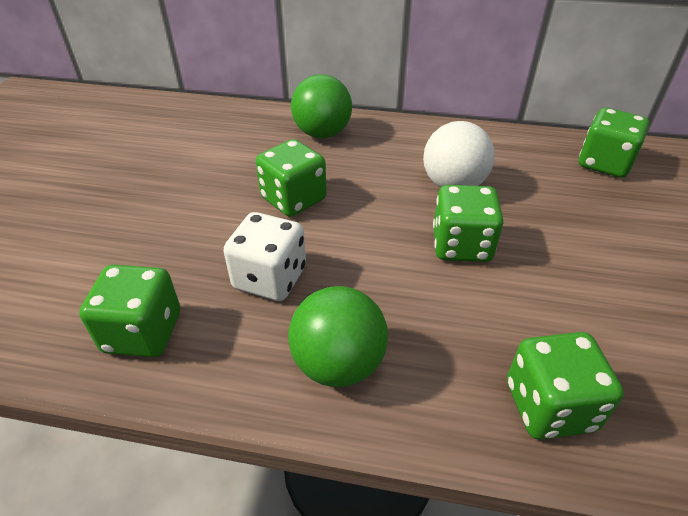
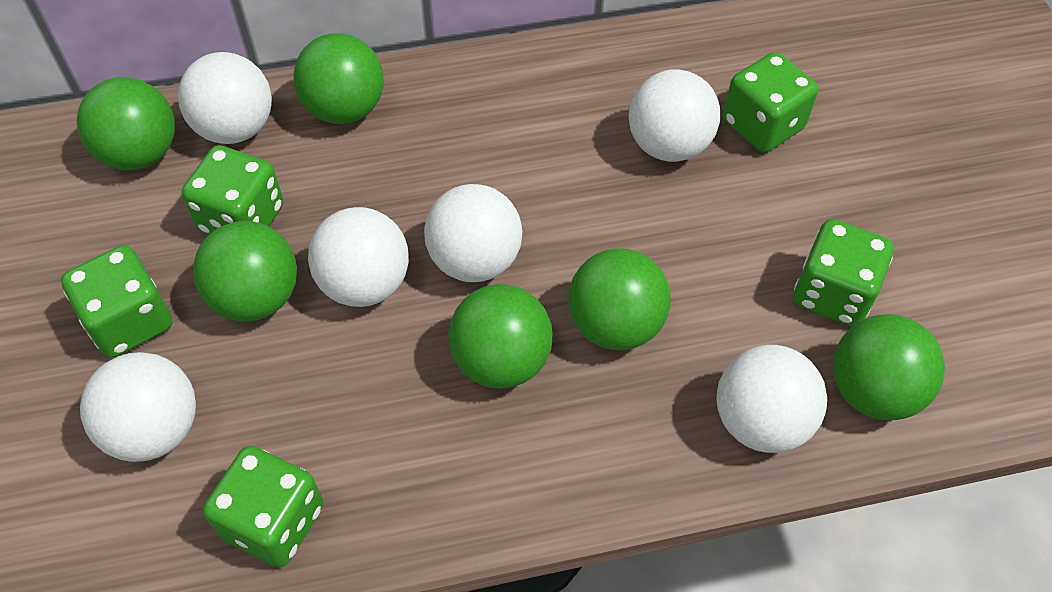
green ball: 2 -> 6
white ball: 1 -> 6
white dice: 1 -> 0

